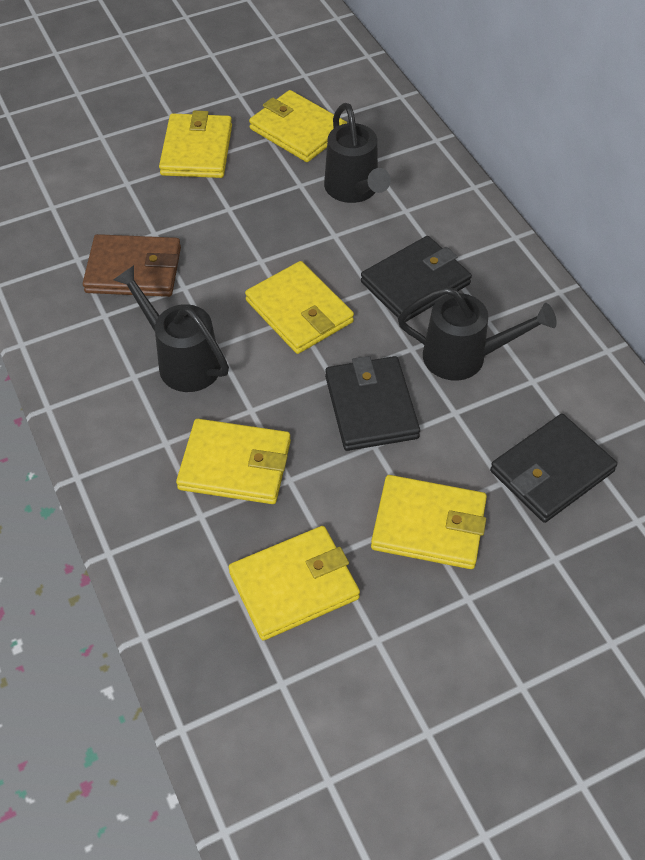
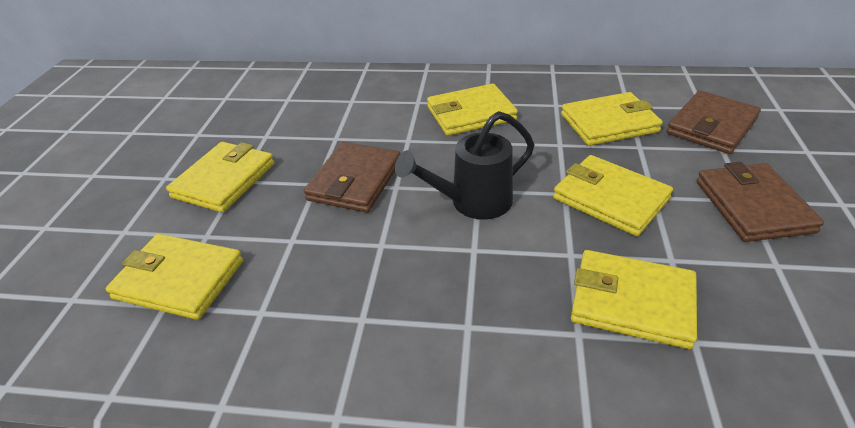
black wallet: 3 -> 0
black watering can: 3 -> 1
brown wallet: 1 -> 3

